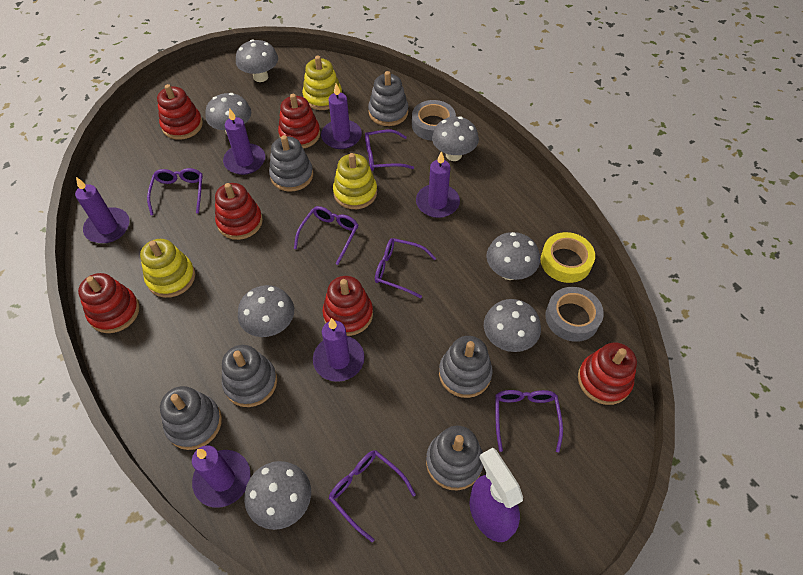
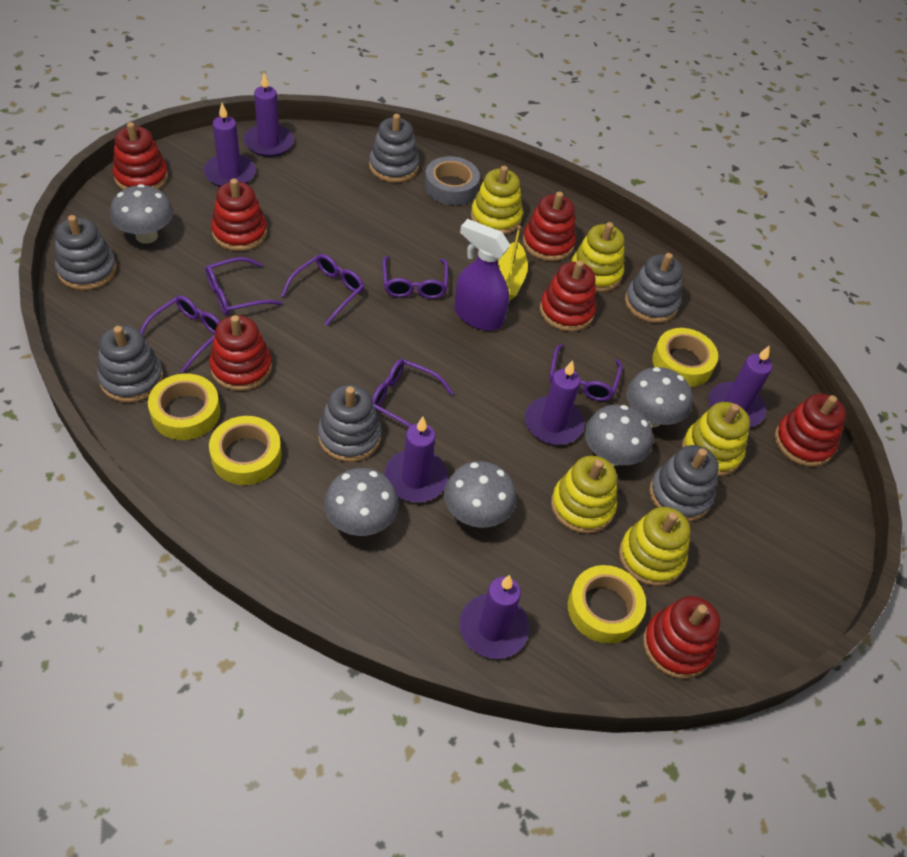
grey mushroom: 7 -> 5
grey tape: 2 -> 1
red stacking toy: 6 -> 7
yellow boat: 0 -> 1
yellow stacking toy: 3 -> 5
yellow tape: 1 -> 4

